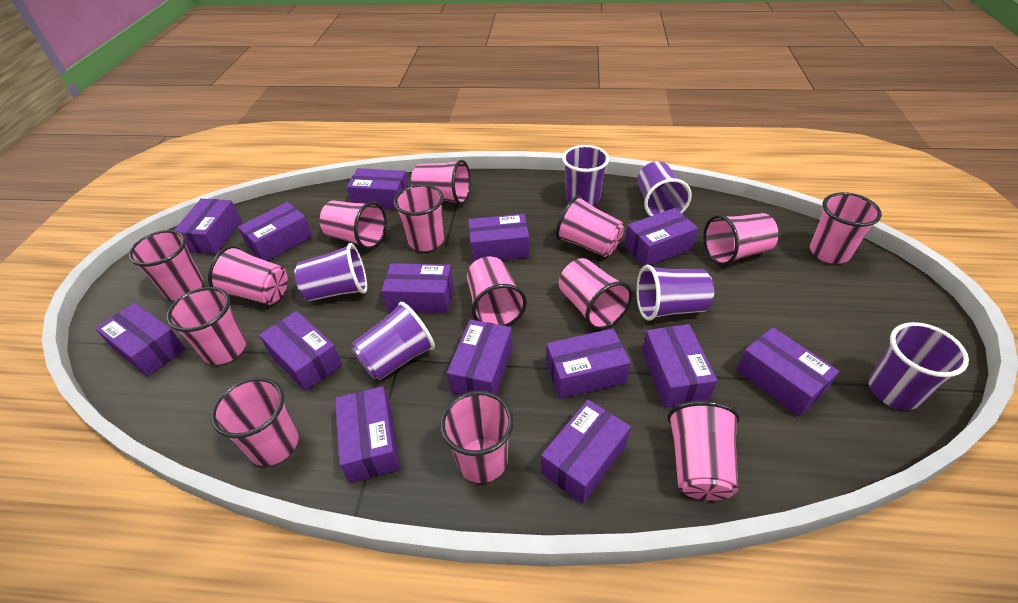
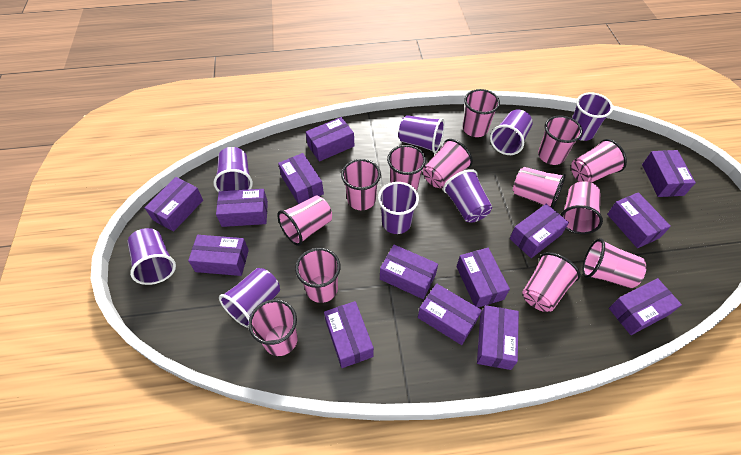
pink cup: 14 -> 13
purple cup: 6 -> 8

